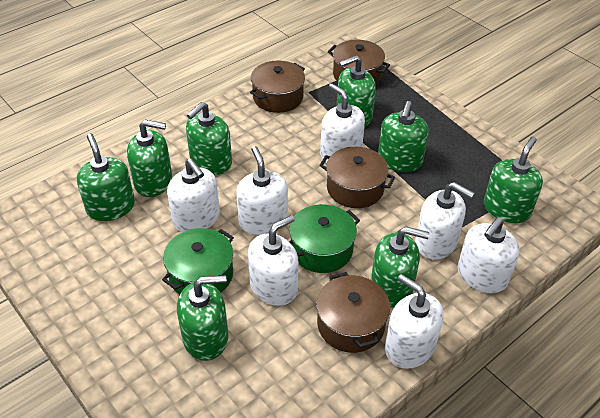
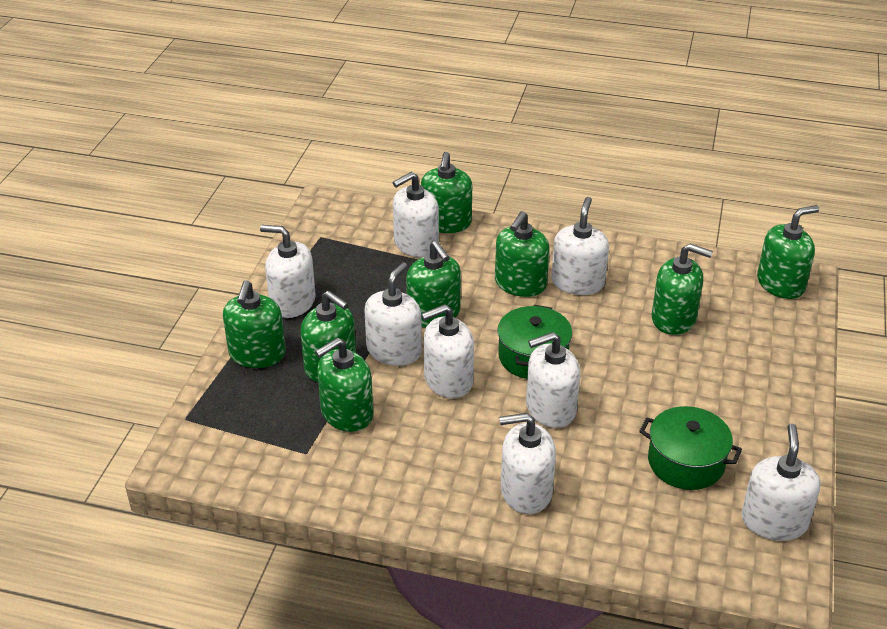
brown pot: 4 -> 0
white soap dispenser: 7 -> 8

